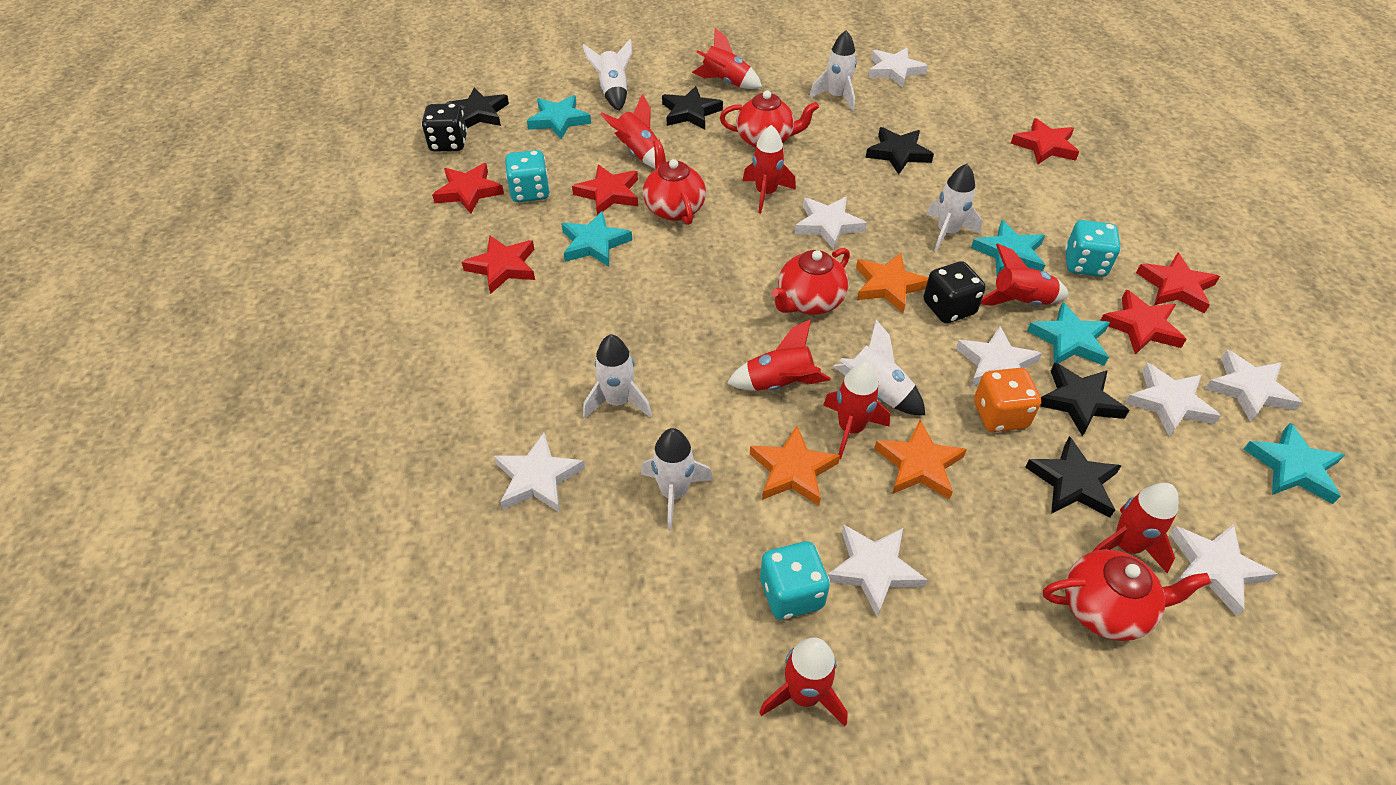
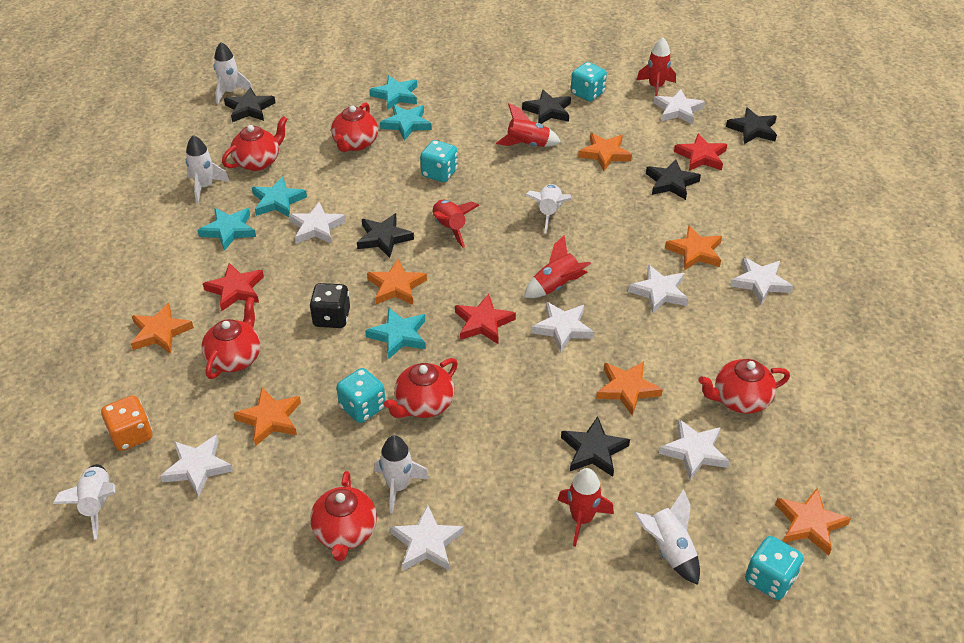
black dice: 2 -> 1
black star: 5 -> 6
orange star: 3 -> 7
red rocket: 8 -> 5
red star: 6 -> 3
red teapot: 4 -> 6
turquoise dice: 3 -> 4

